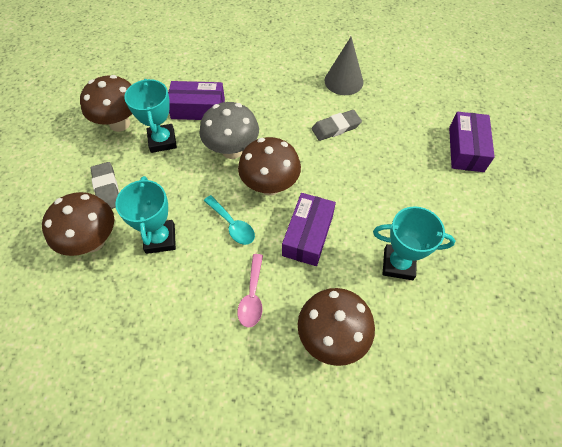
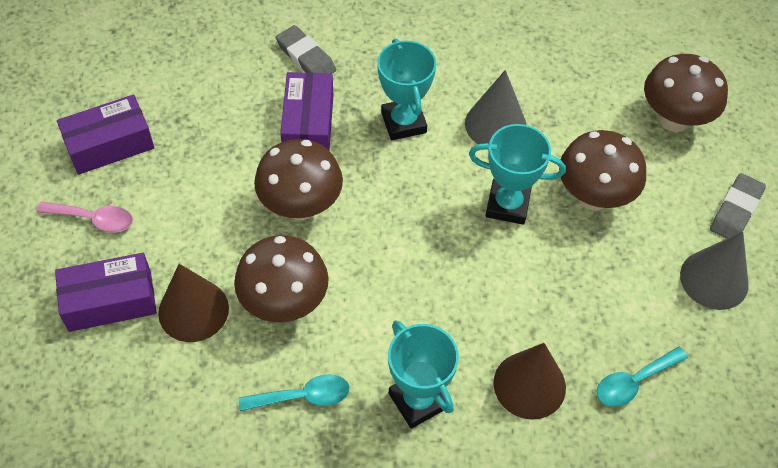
brown cone: 0 -> 2
grey cone: 1 -> 2
grey mushroom: 1 -> 0
turquoise spoon: 1 -> 2

